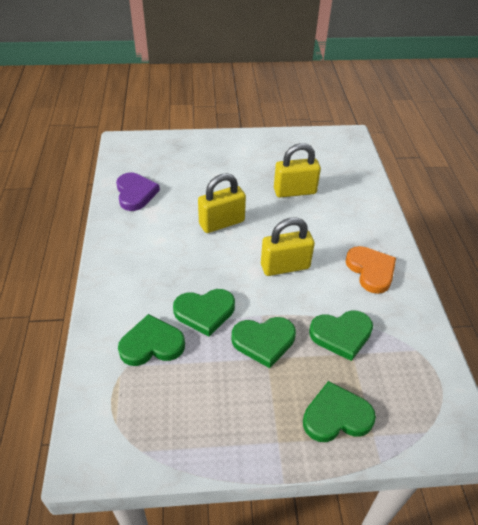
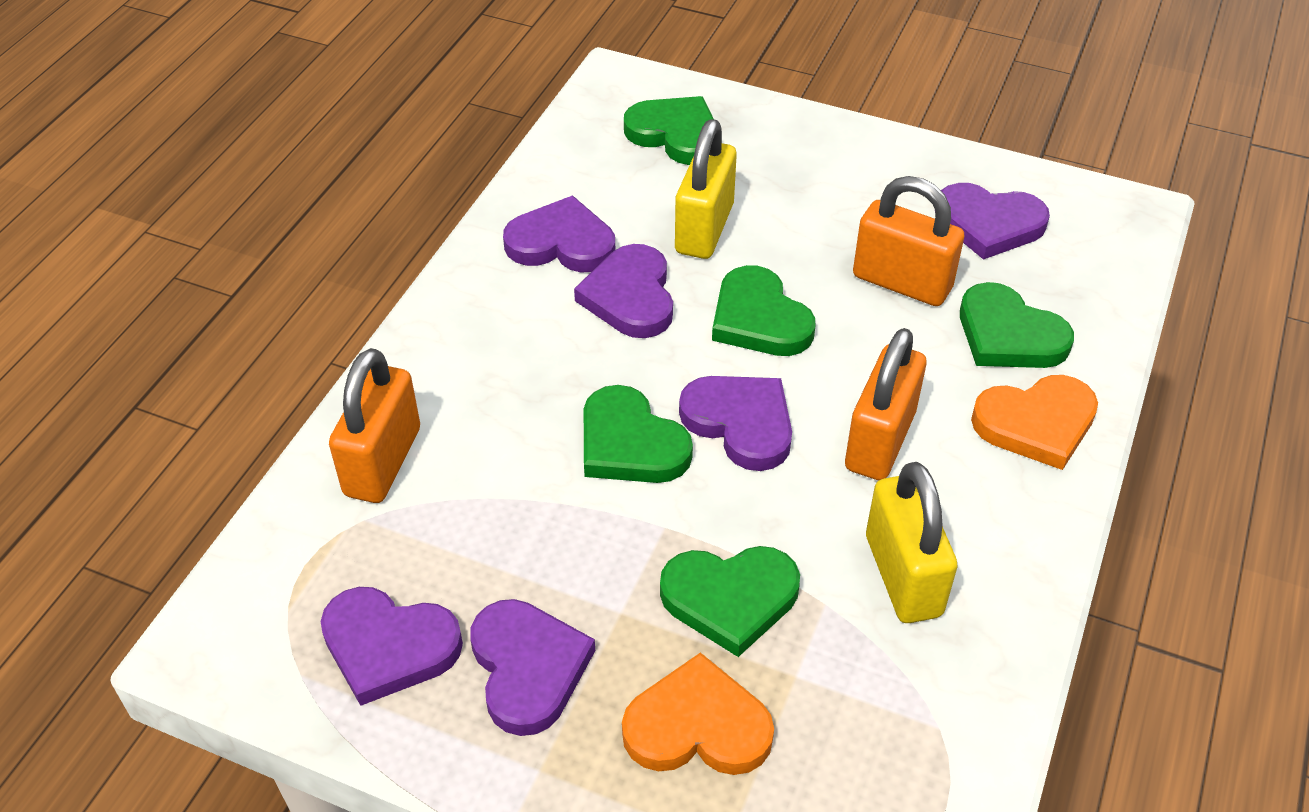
orange heart: 1 -> 2
orange padlock: 0 -> 3
purple heart: 1 -> 6
yellow padlock: 3 -> 2

